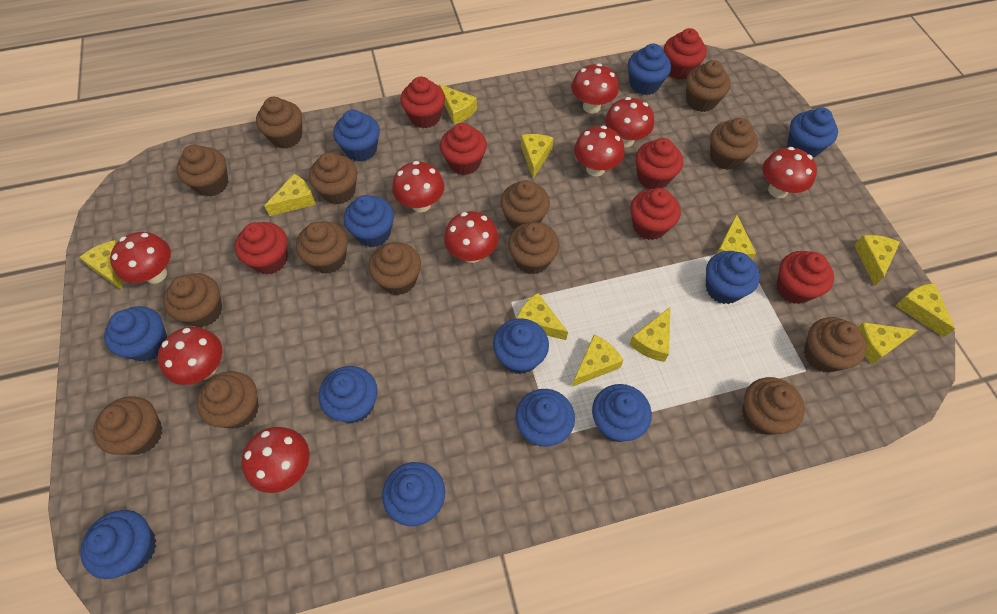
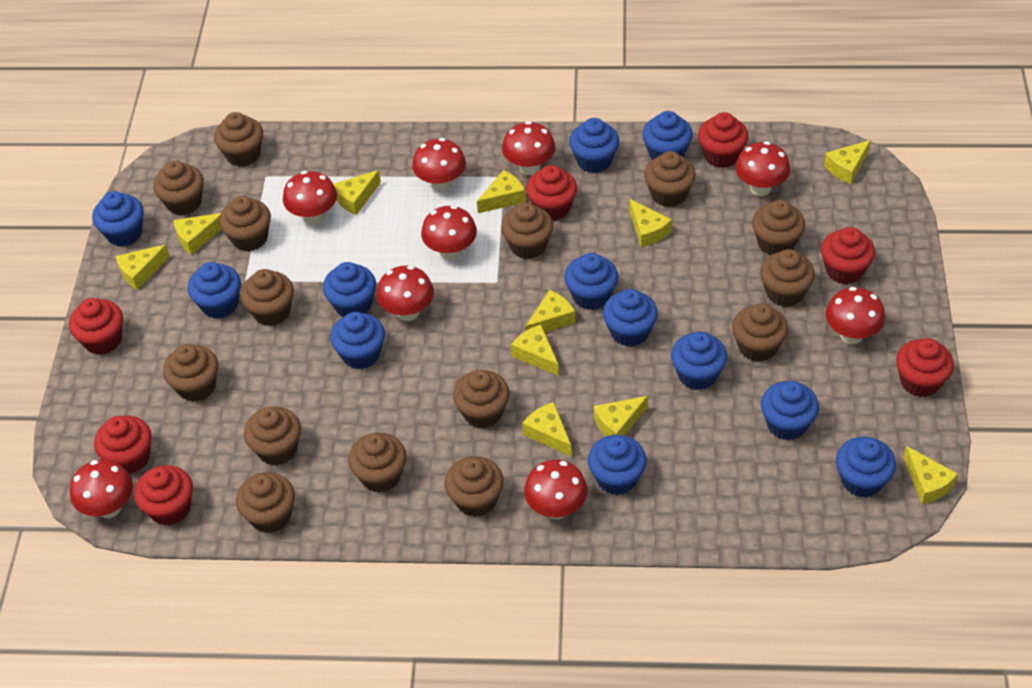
brown cupcake: 14 -> 15

